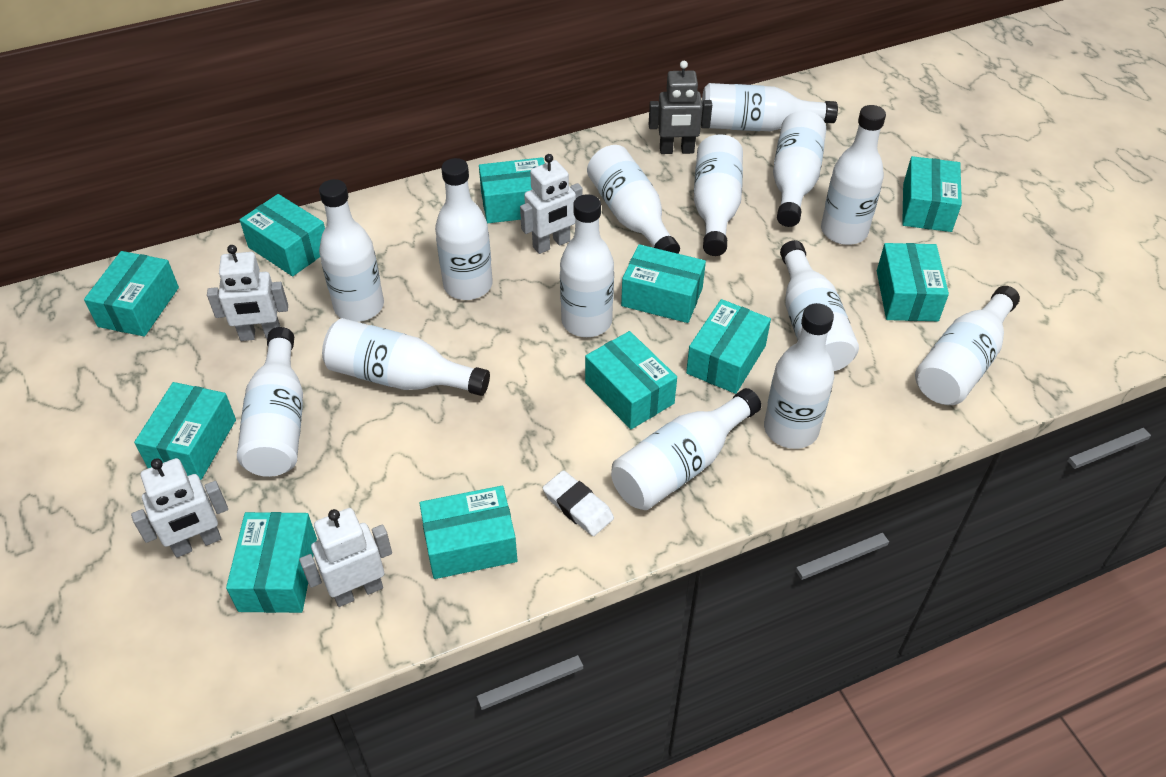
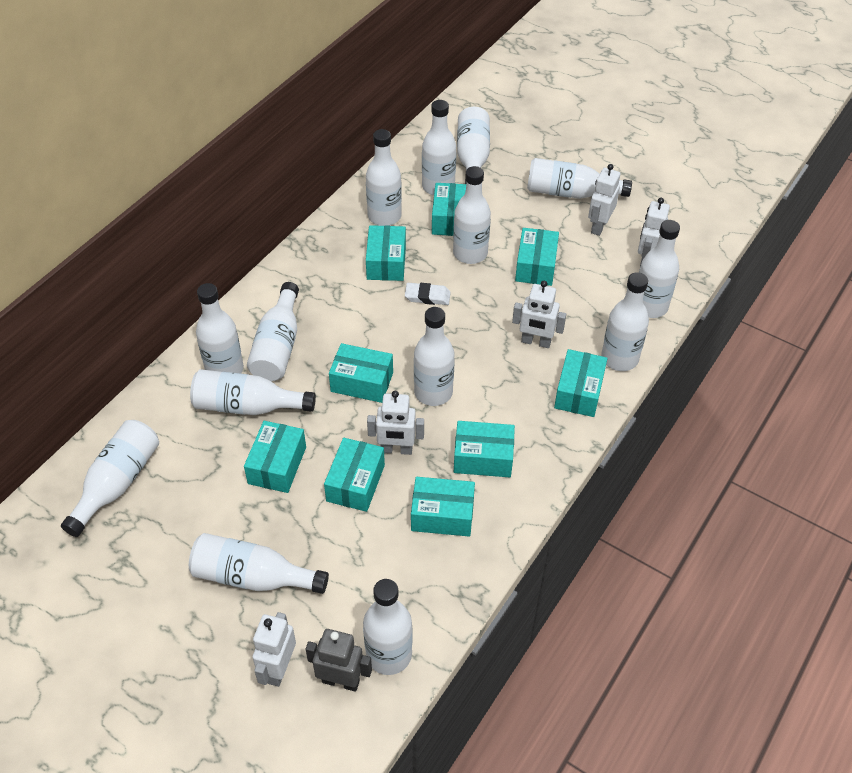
turquoise box: 11 -> 9
white robot: 4 -> 5

